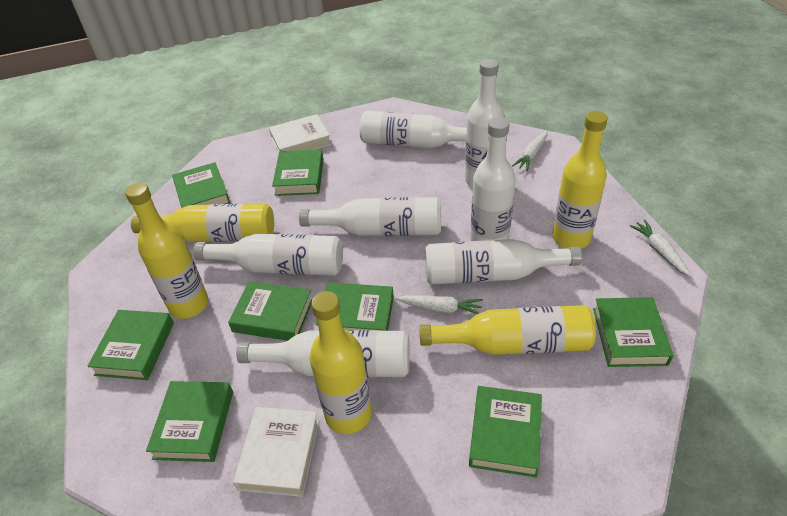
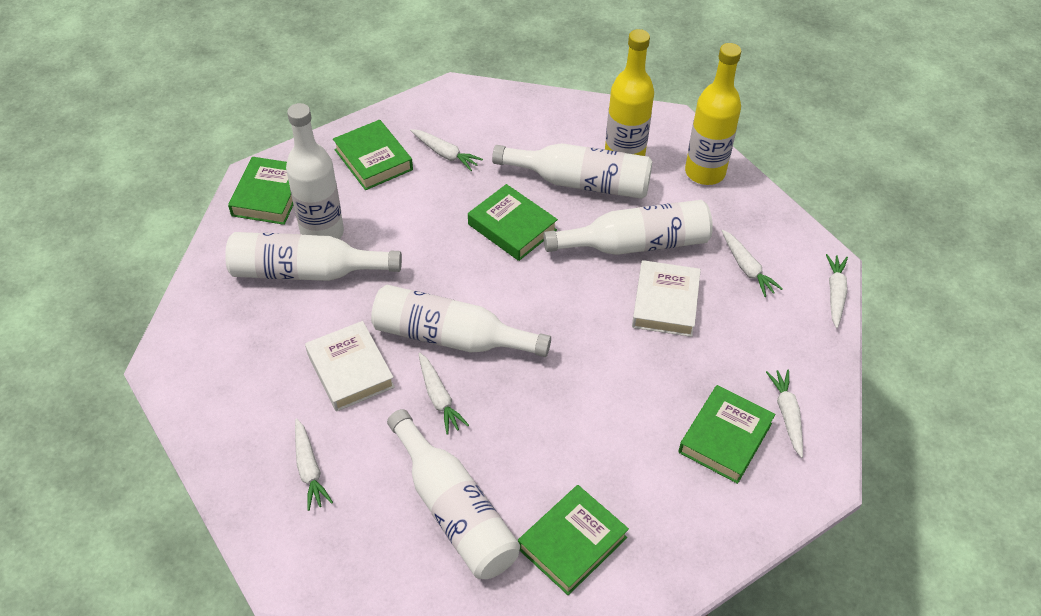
green book: 8 -> 5
white bottle: 7 -> 6
white carrot: 3 -> 6
yellow bottle: 5 -> 2

